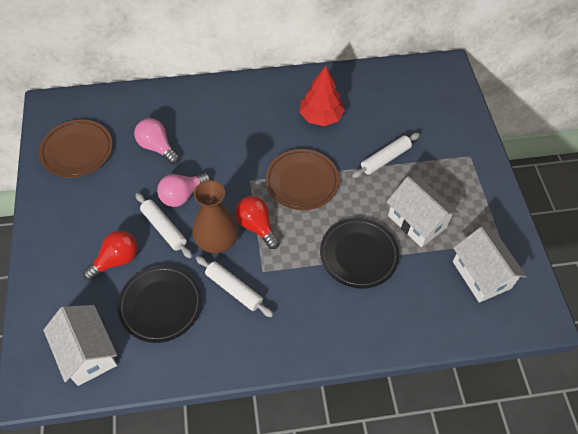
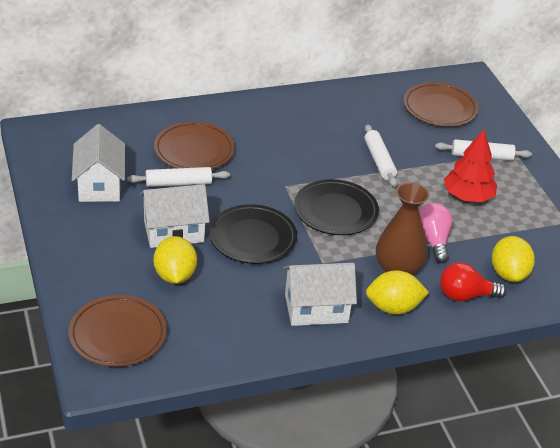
brown plate: 2 -> 3
pink light bulb: 2 -> 1
red light bulb: 2 -> 1
yellow lemon: 0 -> 3

